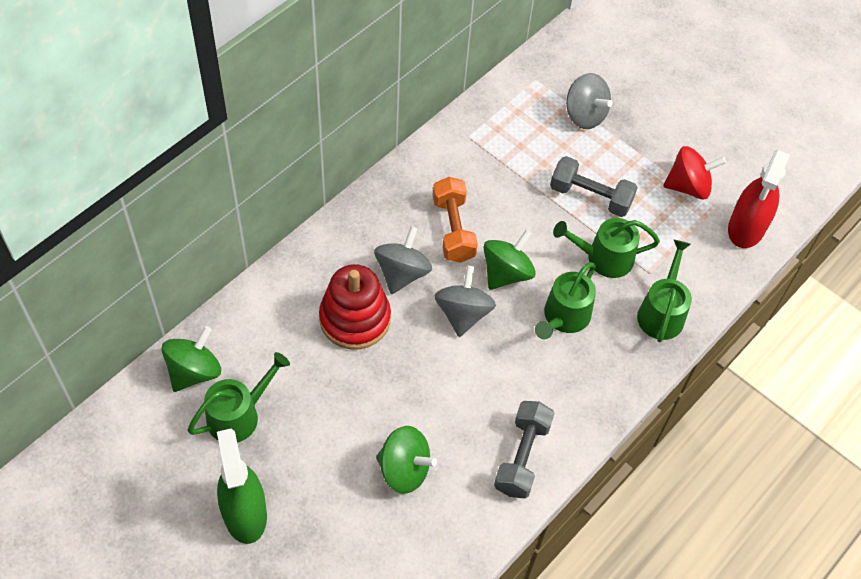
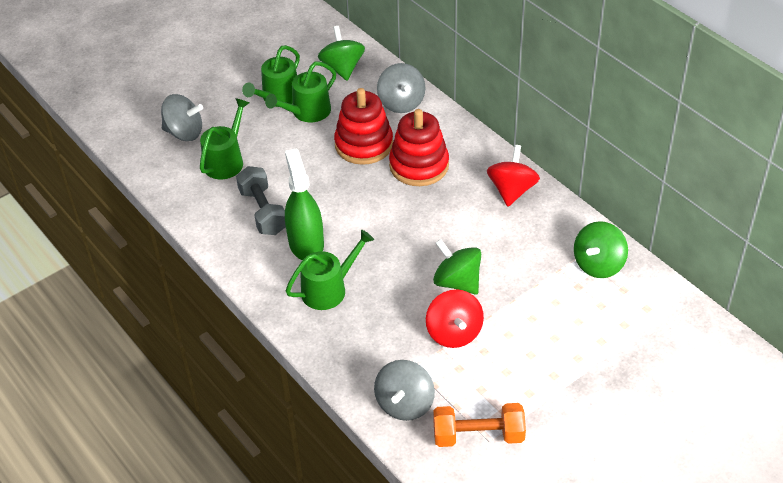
grey dumbbell: 2 -> 1
red spinning top: 1 -> 2
red spray bottle: 1 -> 0
red stacking toy: 1 -> 2

